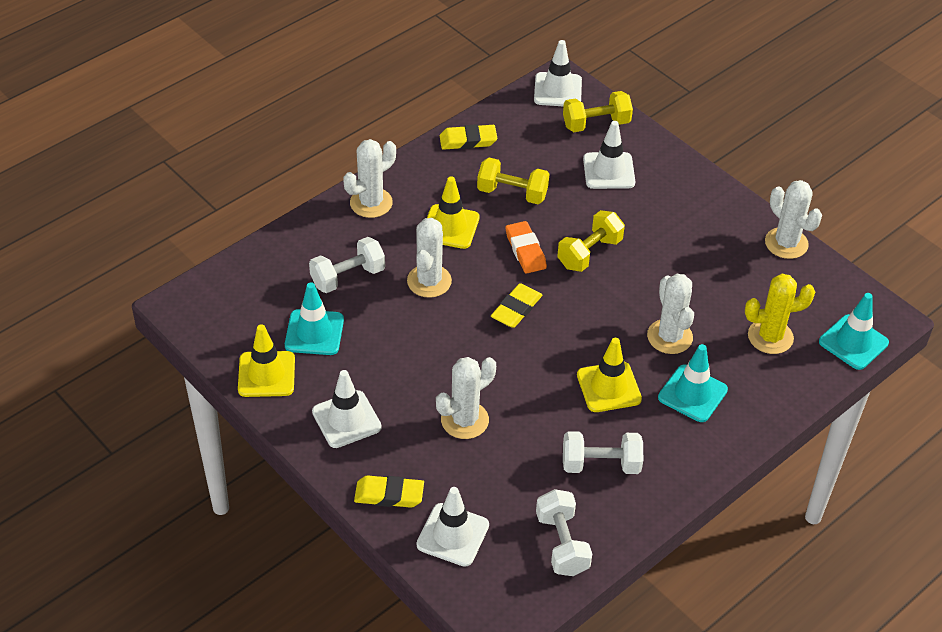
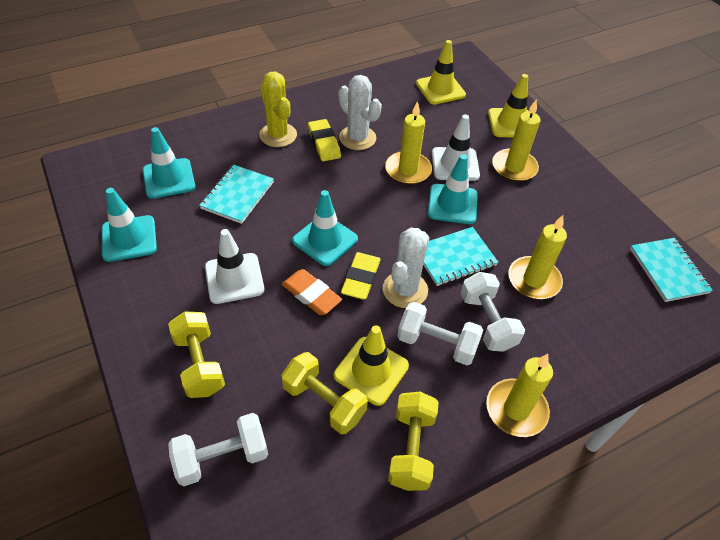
turquoise notebook: 0 -> 3
turquoise traffic cone: 3 -> 4
white cactus: 5 -> 2
white traffic cone: 4 -> 2
yellow candle: 0 -> 4
yellow eraser: 3 -> 2

